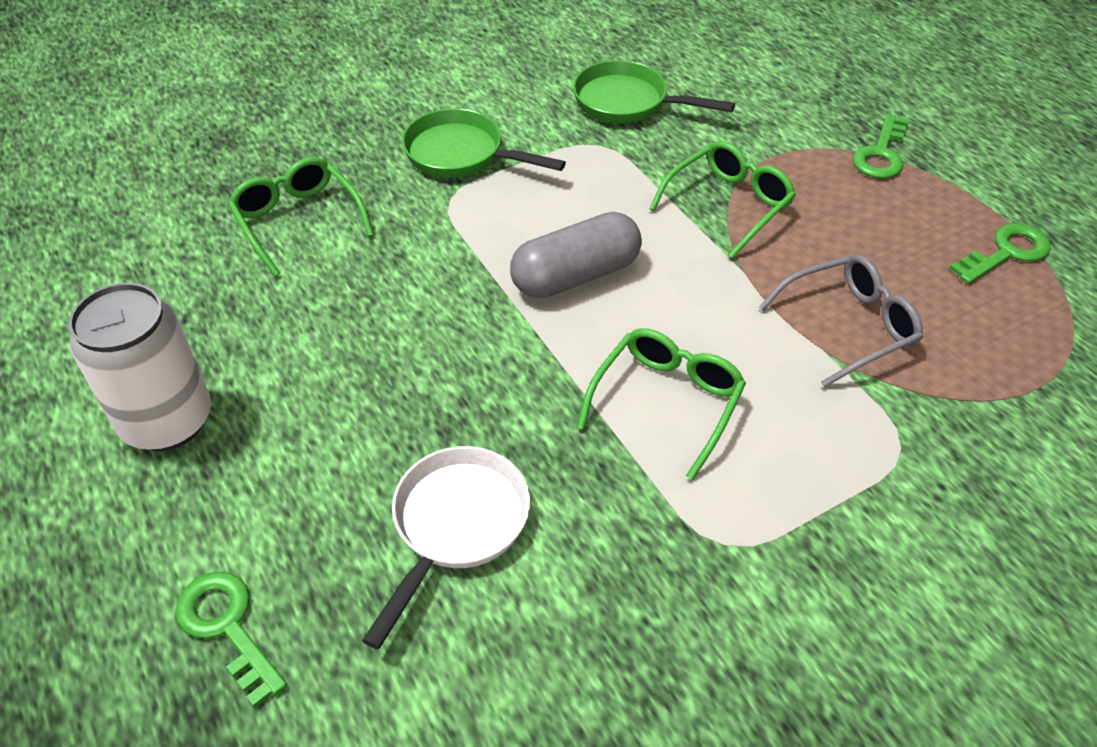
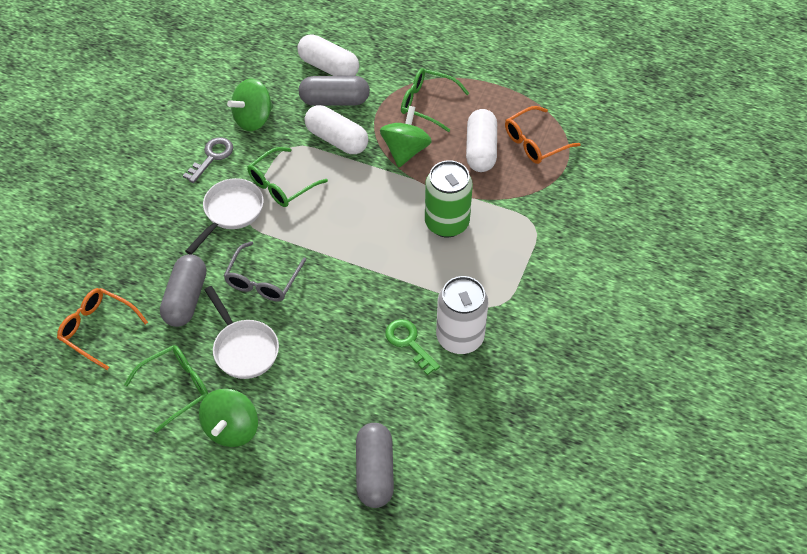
green can: 0 -> 1
green key: 3 -> 1
green pan: 2 -> 0
green spinning top: 0 -> 3
grey capsule: 1 -> 3
grey key: 0 -> 1
orange glasses: 0 -> 2
white capsule: 0 -> 3
white pan: 1 -> 2

